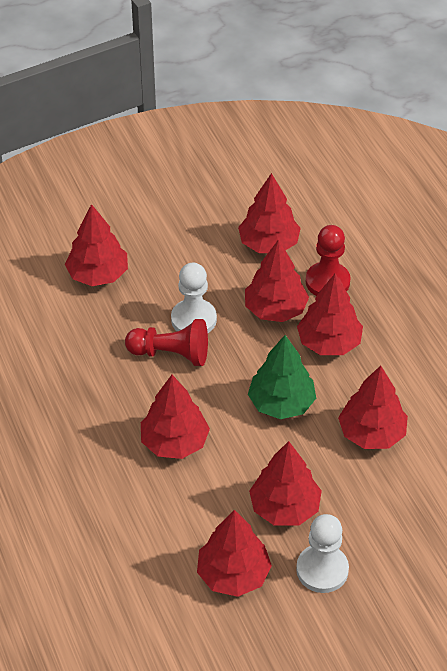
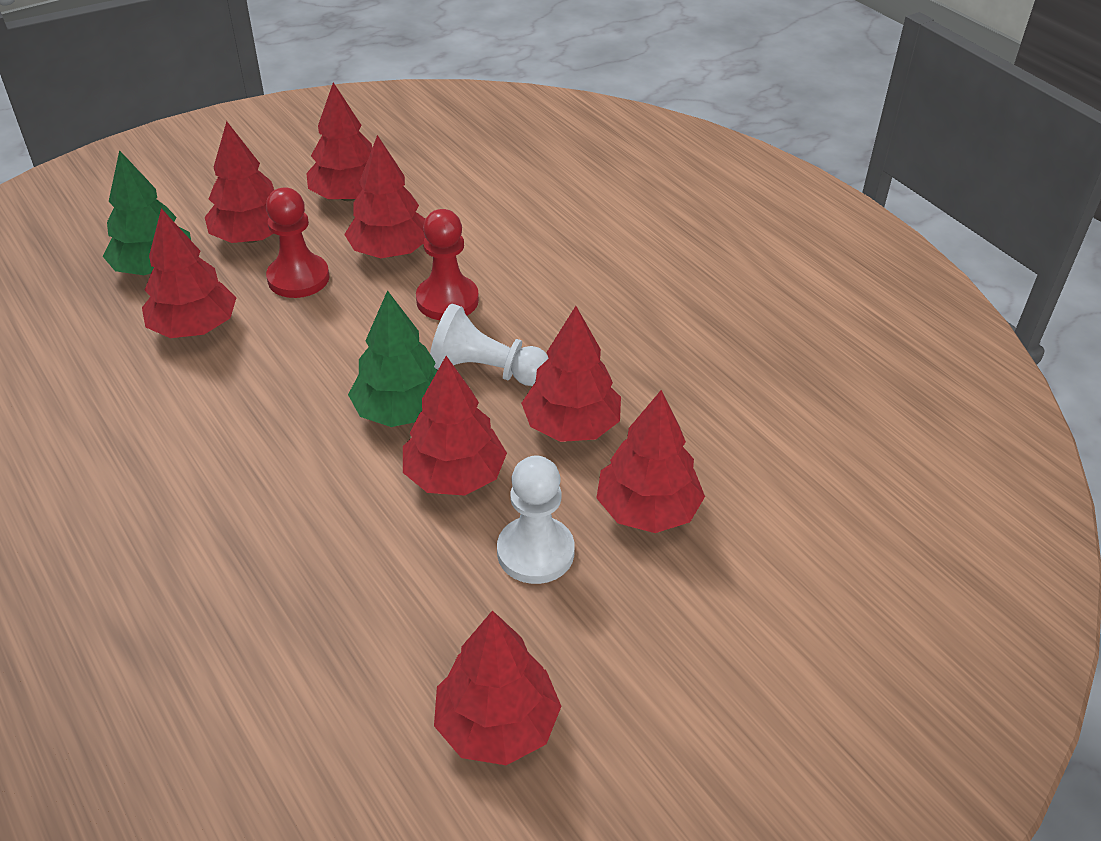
green tree: 1 -> 2

